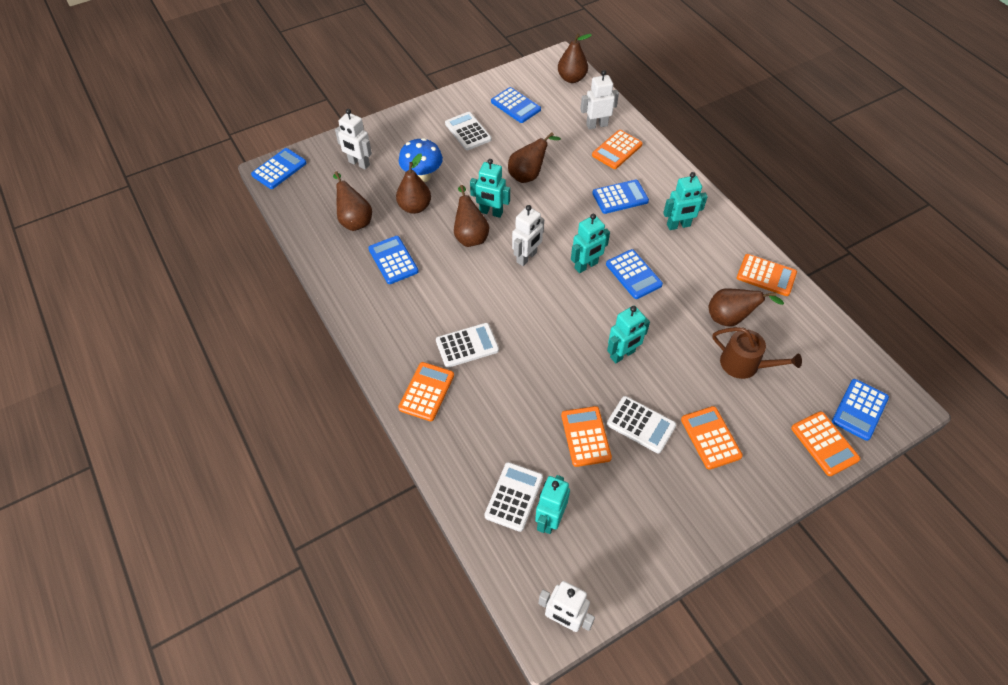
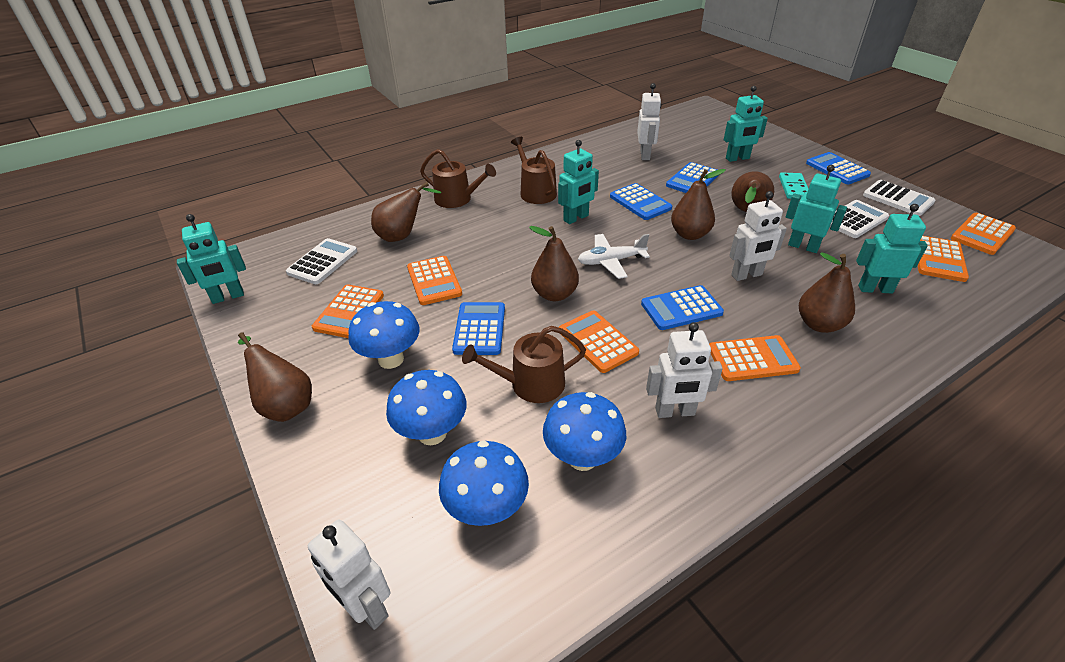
blue calculator: 6 -> 5
blue mushroom: 1 -> 4
brown watering can: 1 -> 3
turquoise domino: 0 -> 1
white calculator: 4 -> 3
white plane: 0 -> 1

